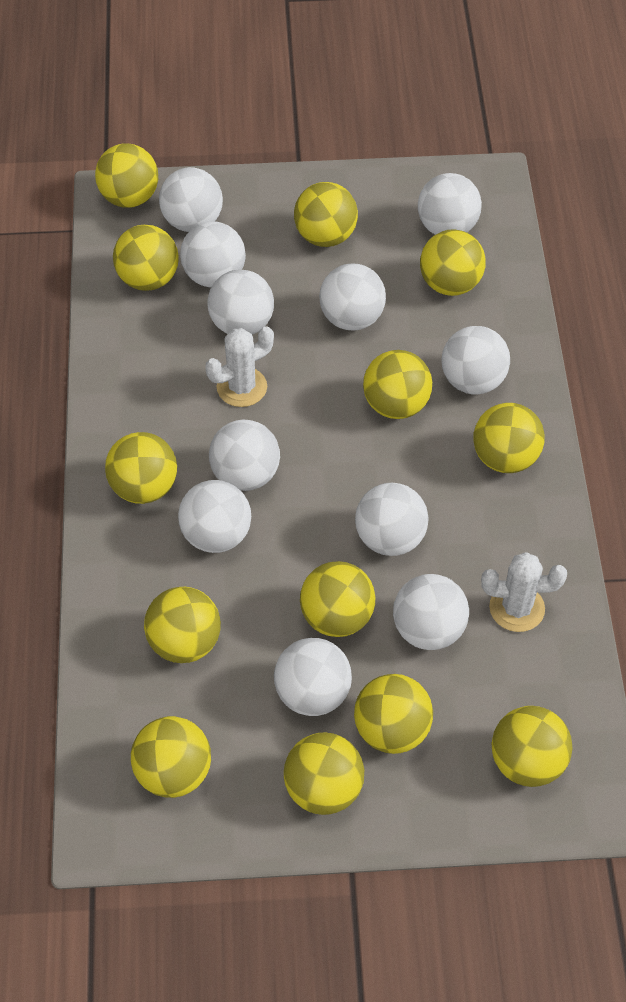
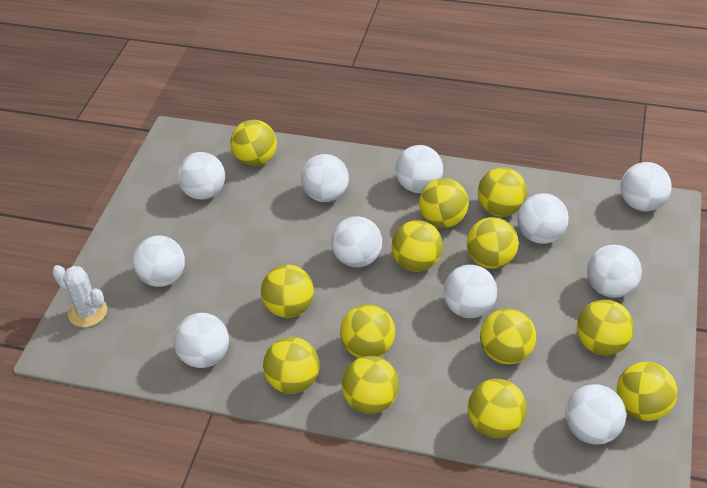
white cactus: 2 -> 1

